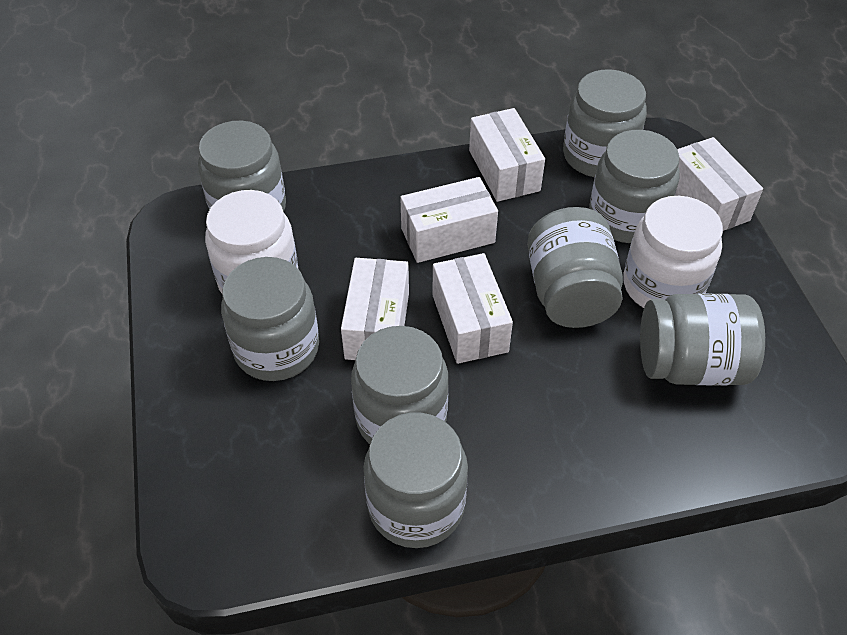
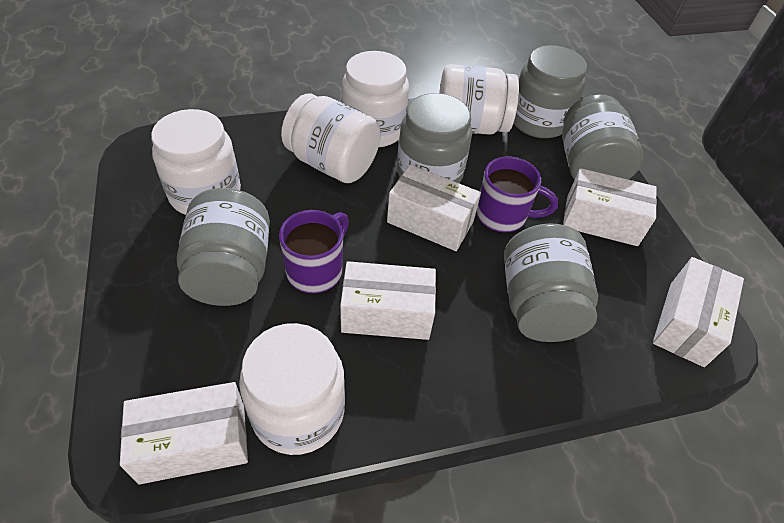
grey jar: 8 -> 5
purple mug: 0 -> 2
white jar: 2 -> 5

